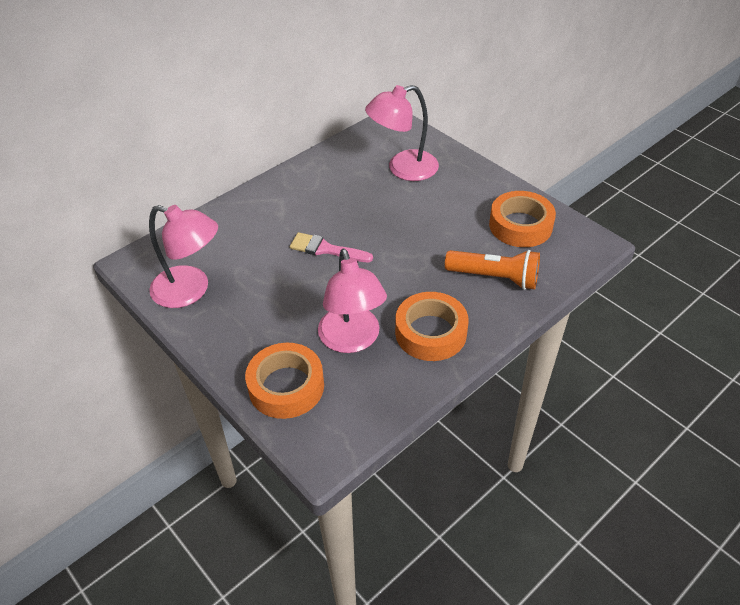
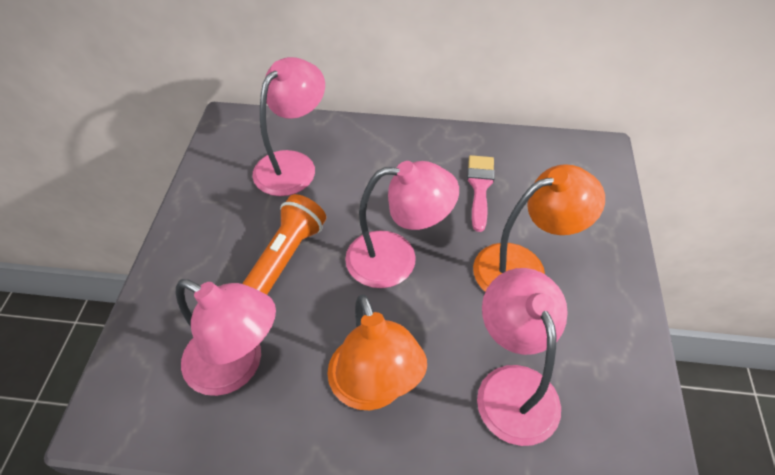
orange lamp: 0 -> 2
orange tape: 3 -> 0
pink lamp: 3 -> 4

